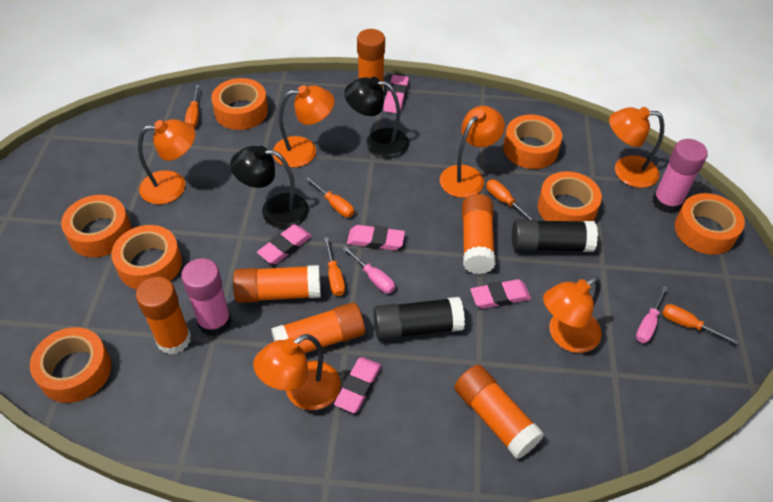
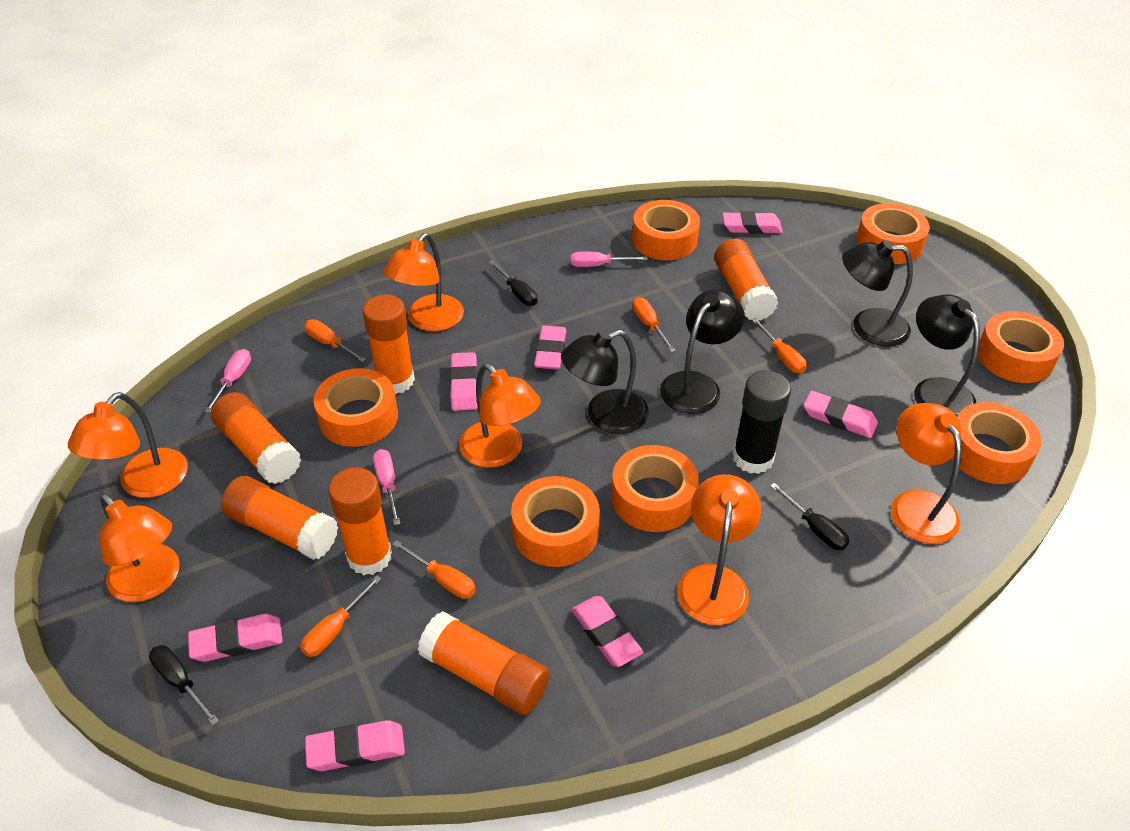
black glue stick: 2 -> 1
black lamp: 2 -> 4
black screwdriver: 0 -> 3
pink eraser: 5 -> 7
pink glue stick: 2 -> 0
pink screwdriver: 2 -> 3

